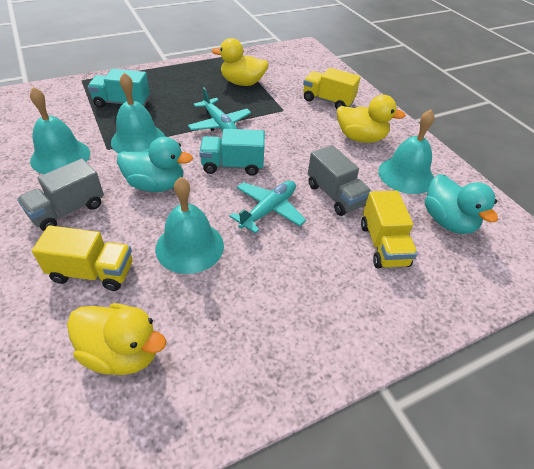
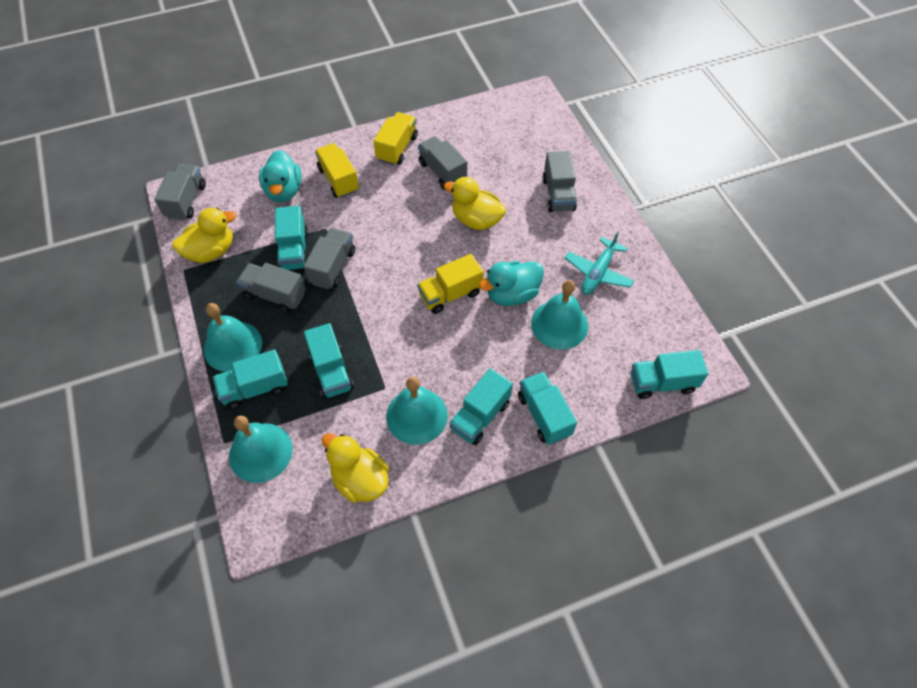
grey truck: 2 -> 5
turquoise plane: 2 -> 1
turquoise truck: 2 -> 6

